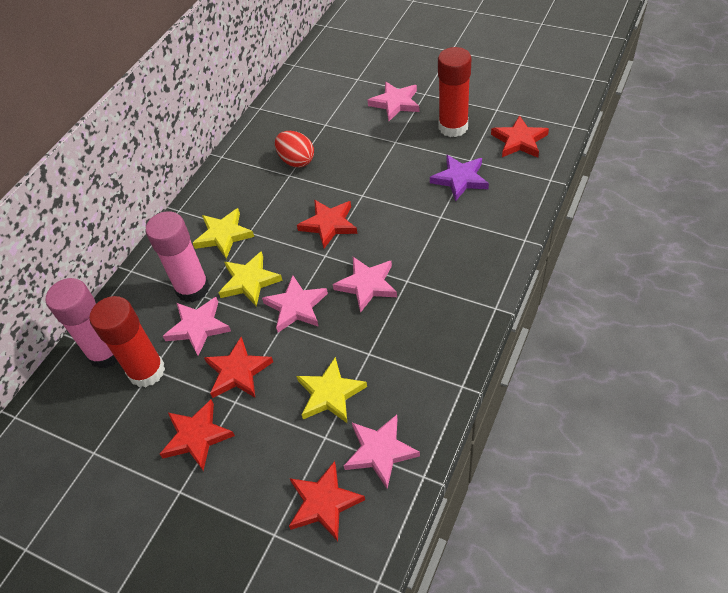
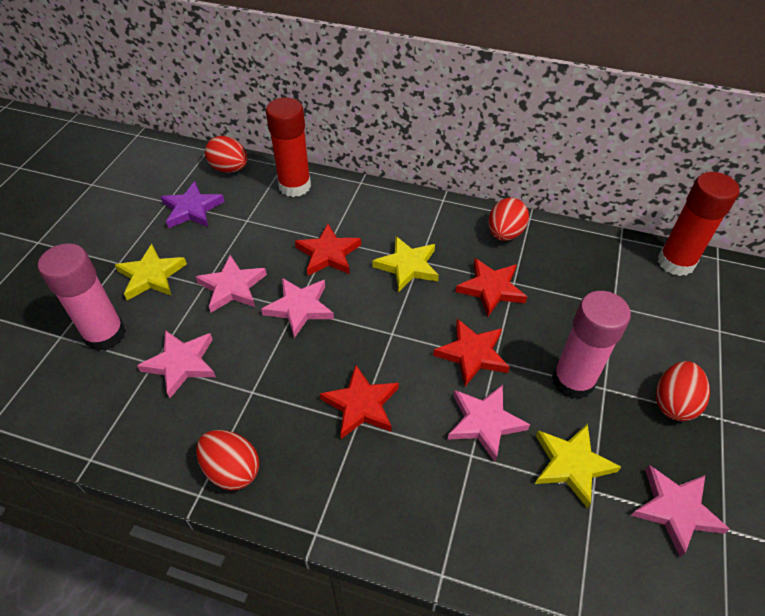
red egg: 1 -> 4
red star: 5 -> 4

